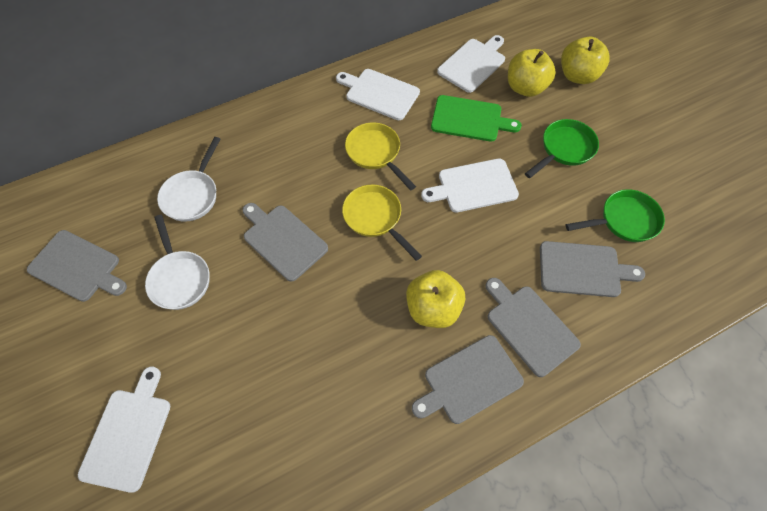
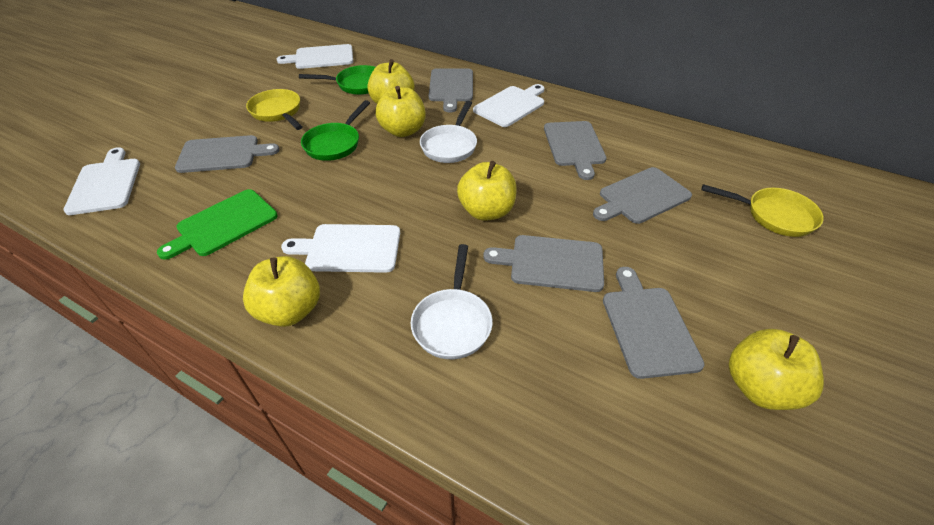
grey cutting board: 5 -> 6
yellow apple: 3 -> 5

